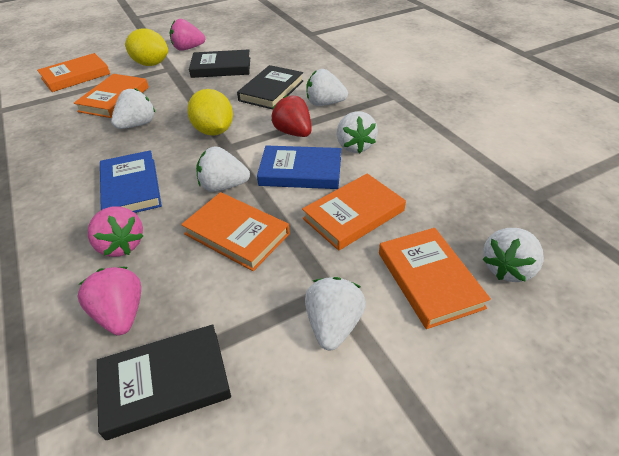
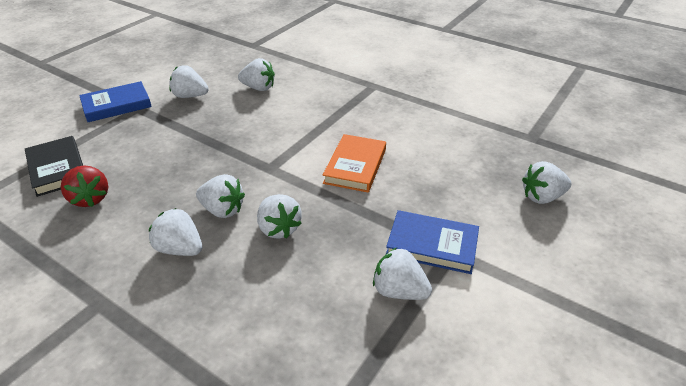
black book: 3 -> 1
orange book: 5 -> 1
pink strawberry: 3 -> 0
white strawberry: 6 -> 7
yellow lemon: 2 -> 0

